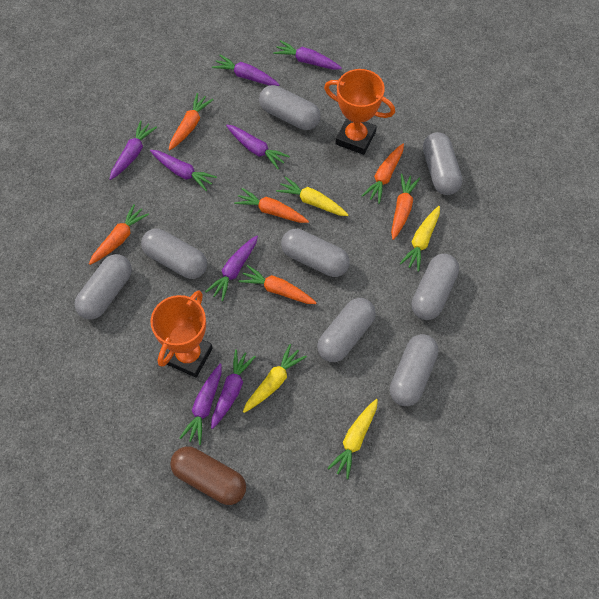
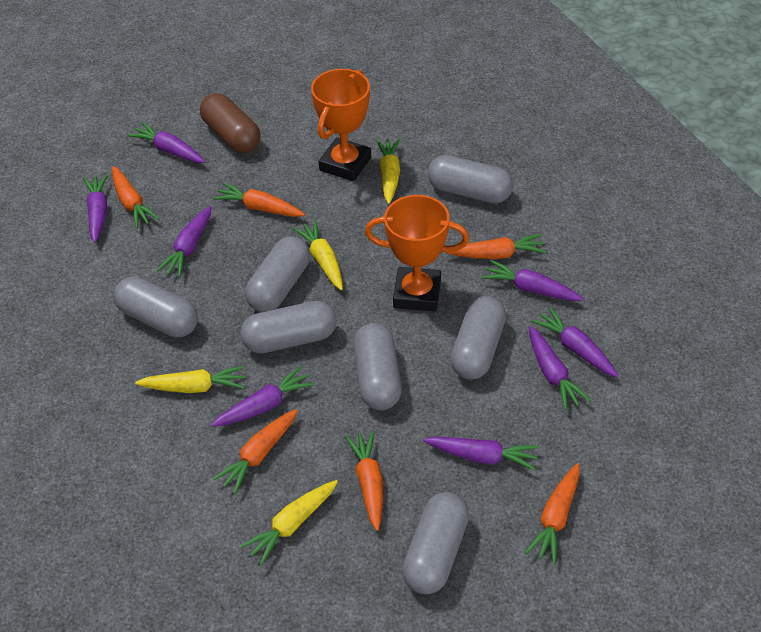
grey capsule: 8 -> 7

